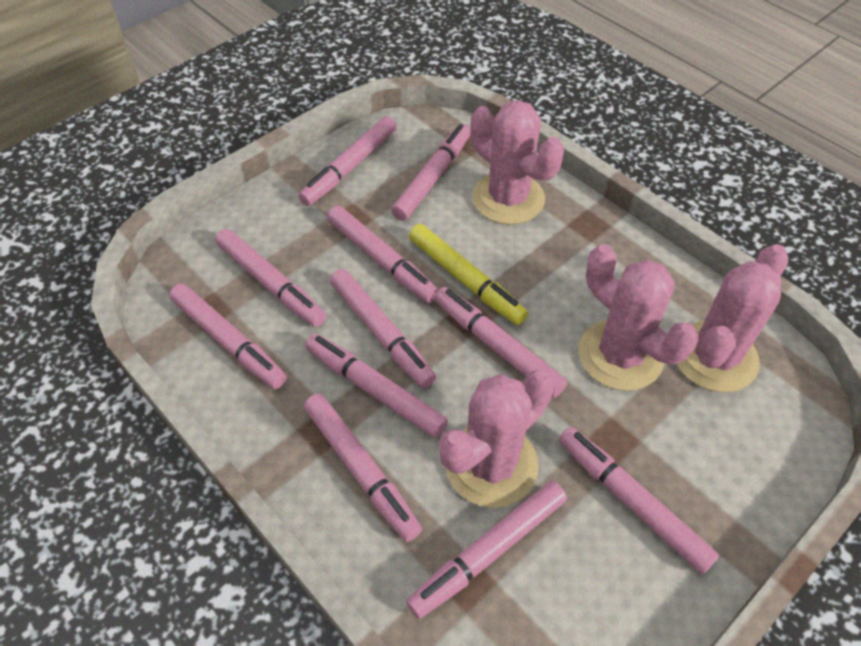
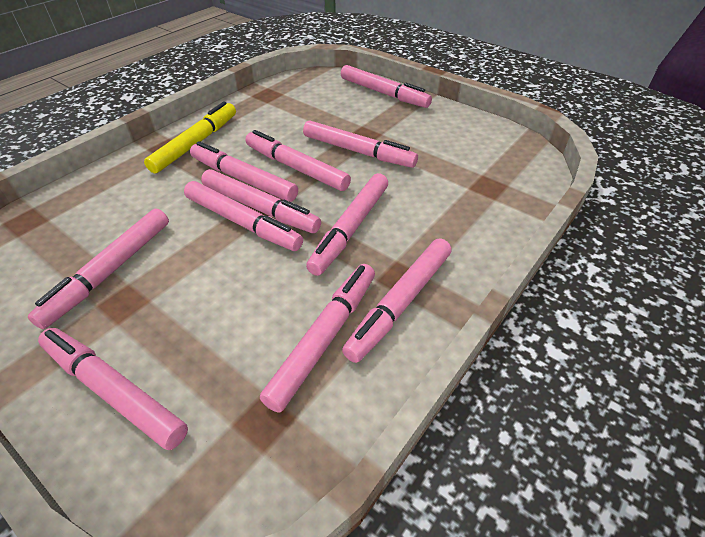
pink cactus: 4 -> 0

